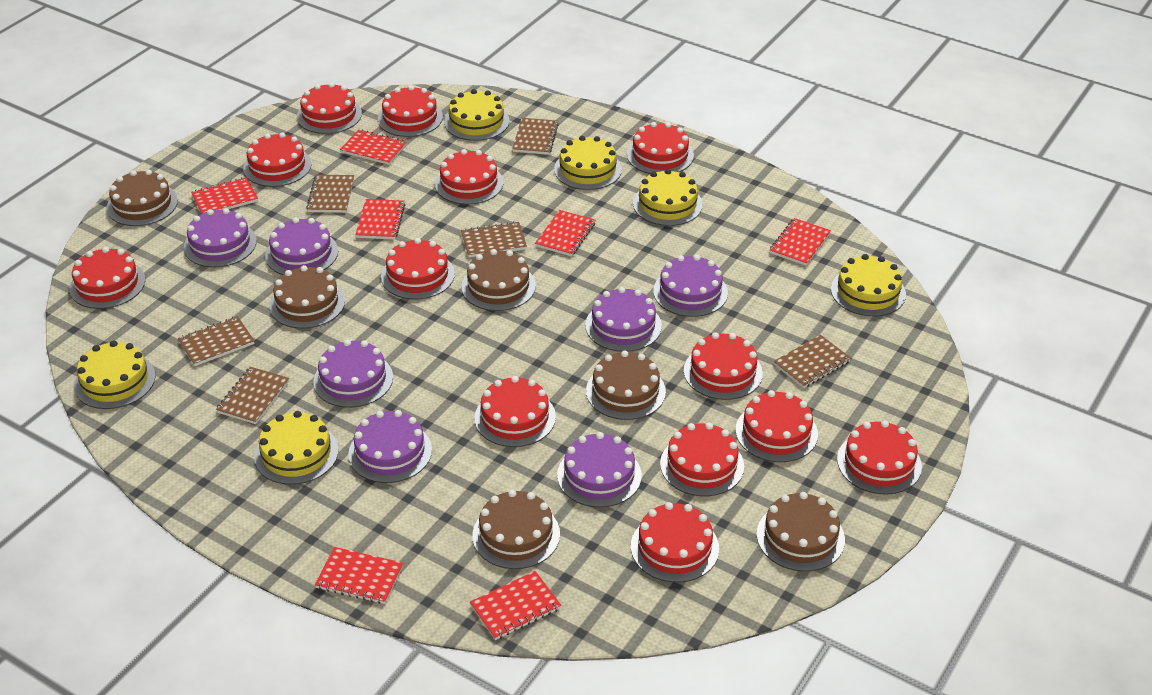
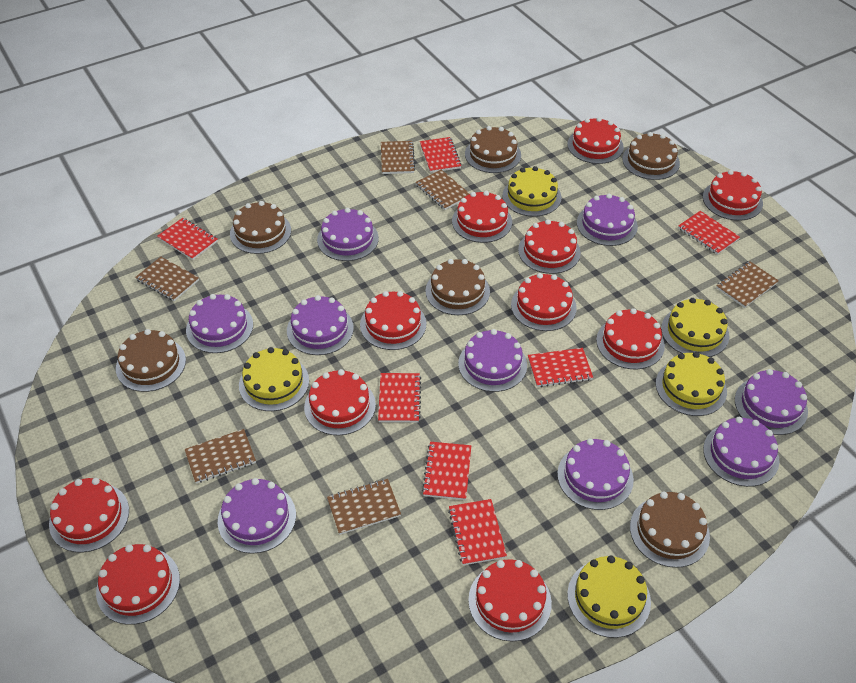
purple cake: 7 -> 9
red cake: 13 -> 11
yellow cake: 6 -> 5

